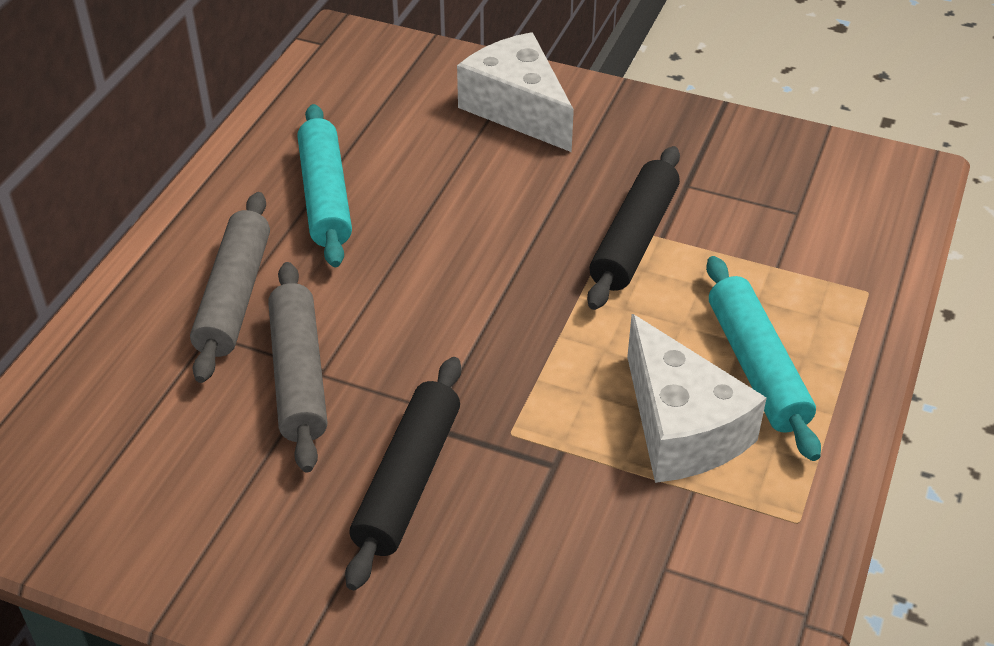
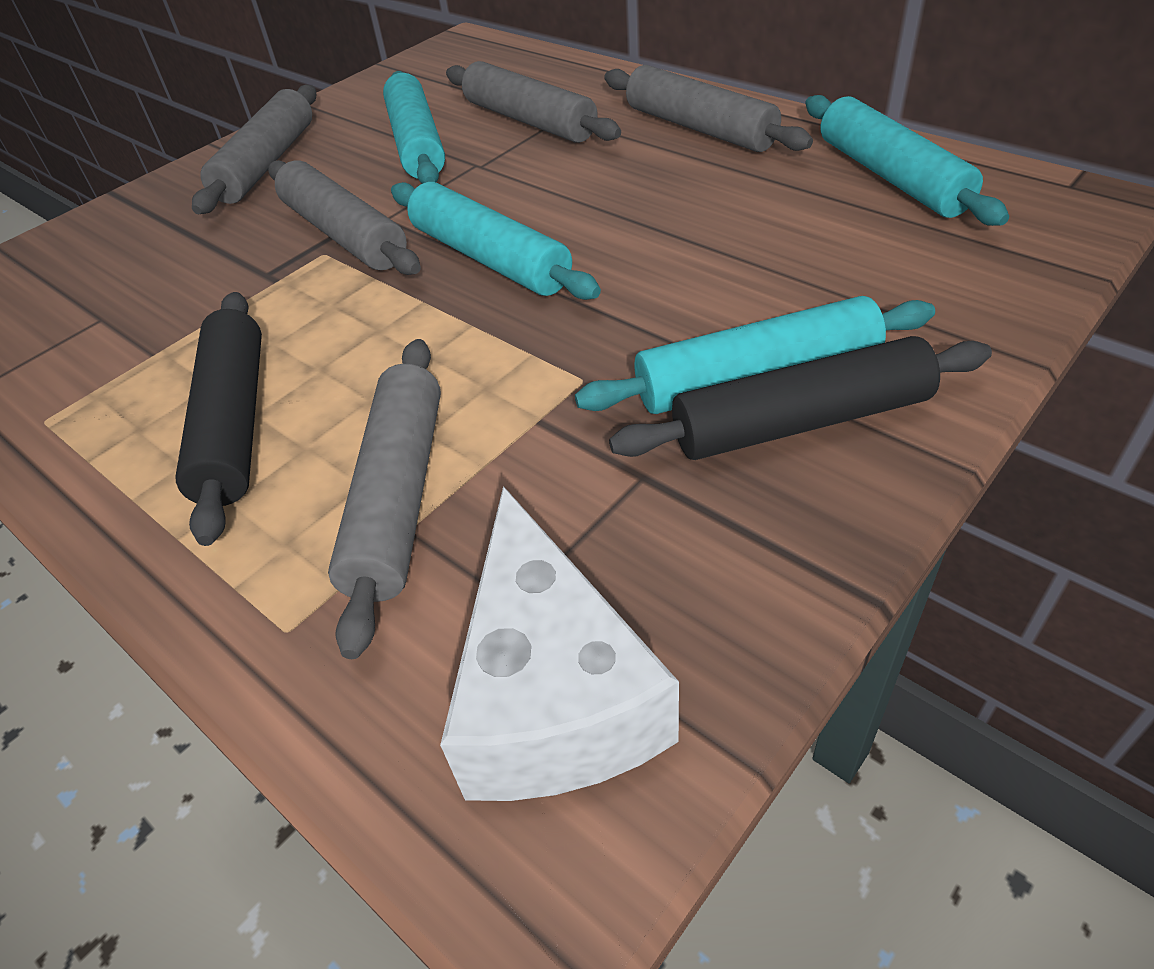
grey rolling pin: 2 -> 5
turquoise rolling pin: 2 -> 4
white cheese: 2 -> 1

